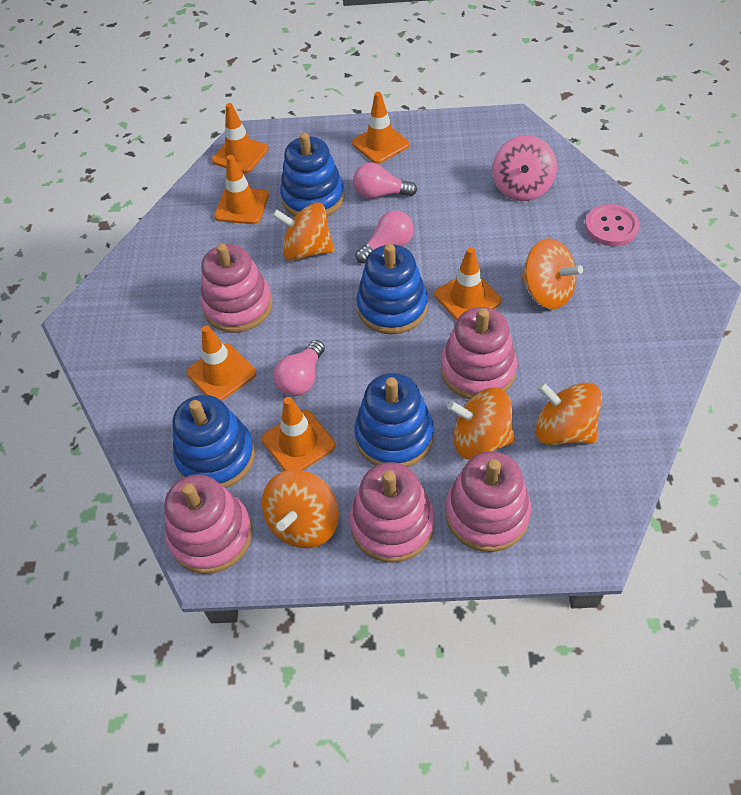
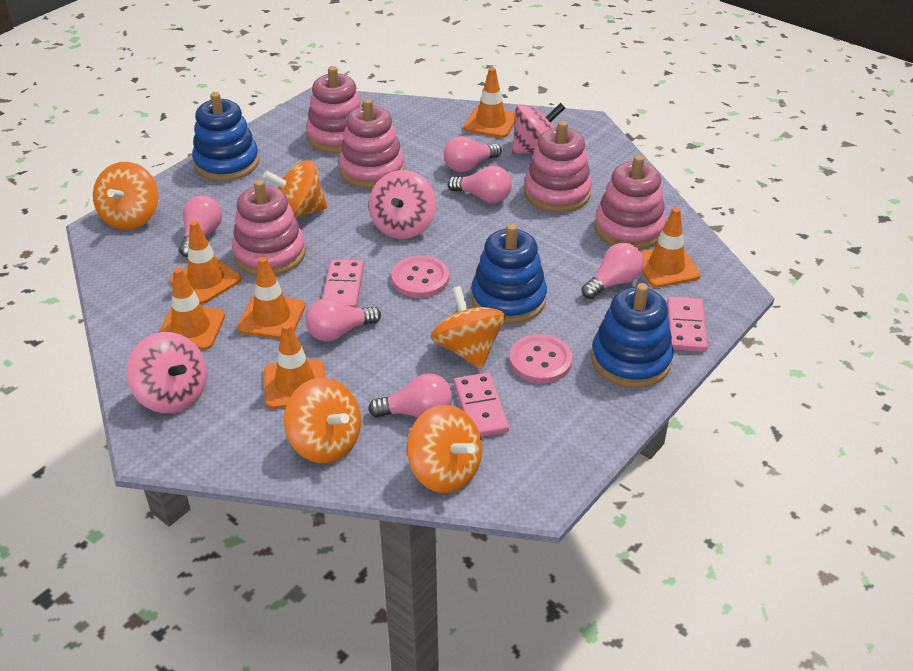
blue stacking toy: 4 -> 3
pink button: 1 -> 2
pink domino: 0 -> 3
pink light bulb: 3 -> 6
pink spinning top: 1 -> 3

